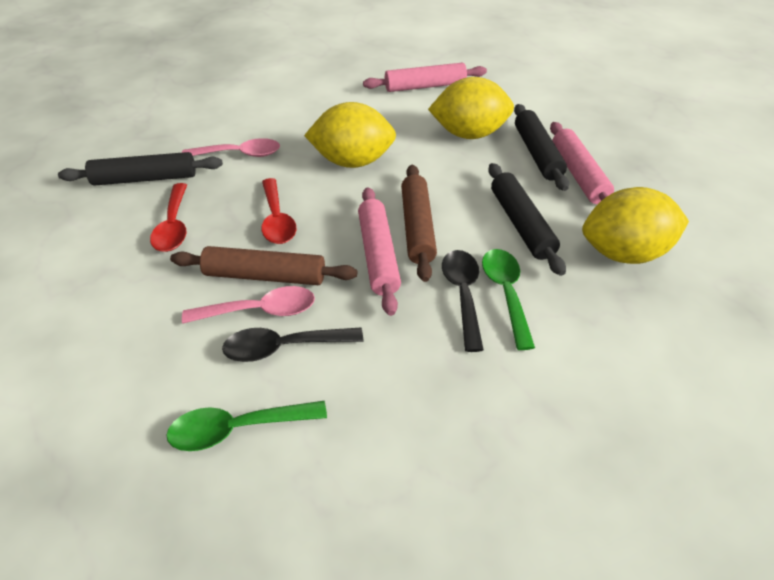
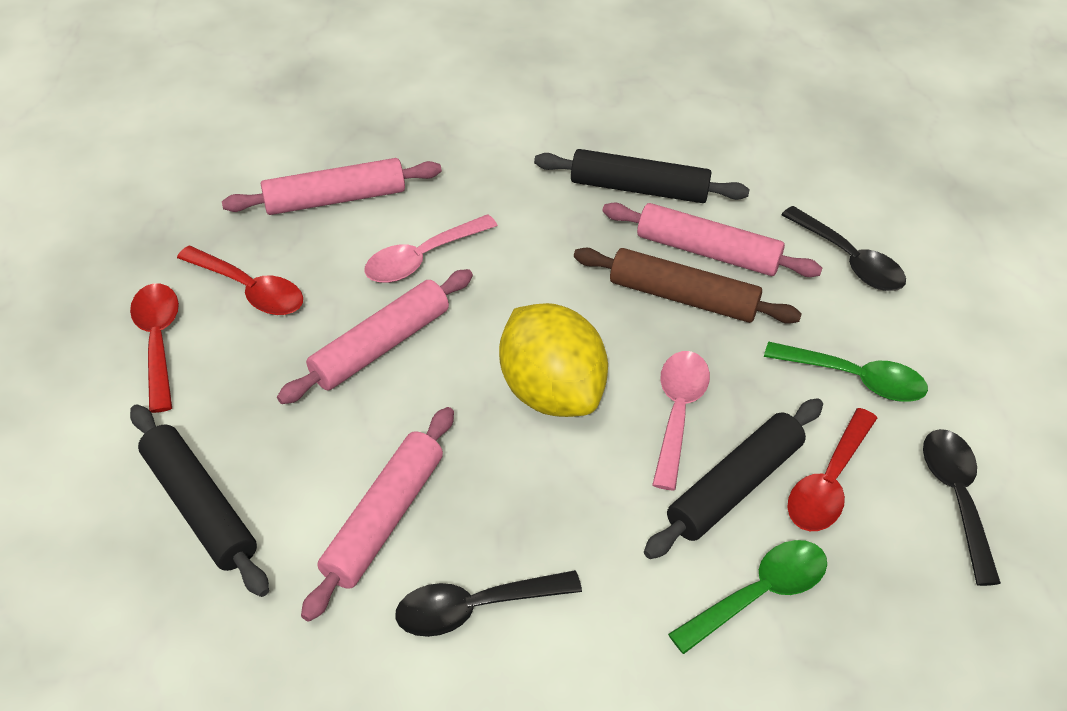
black spoon: 2 -> 3
brown rolling pin: 2 -> 1
pink rolling pin: 3 -> 4
red spoon: 2 -> 3
yellow lemon: 3 -> 1

